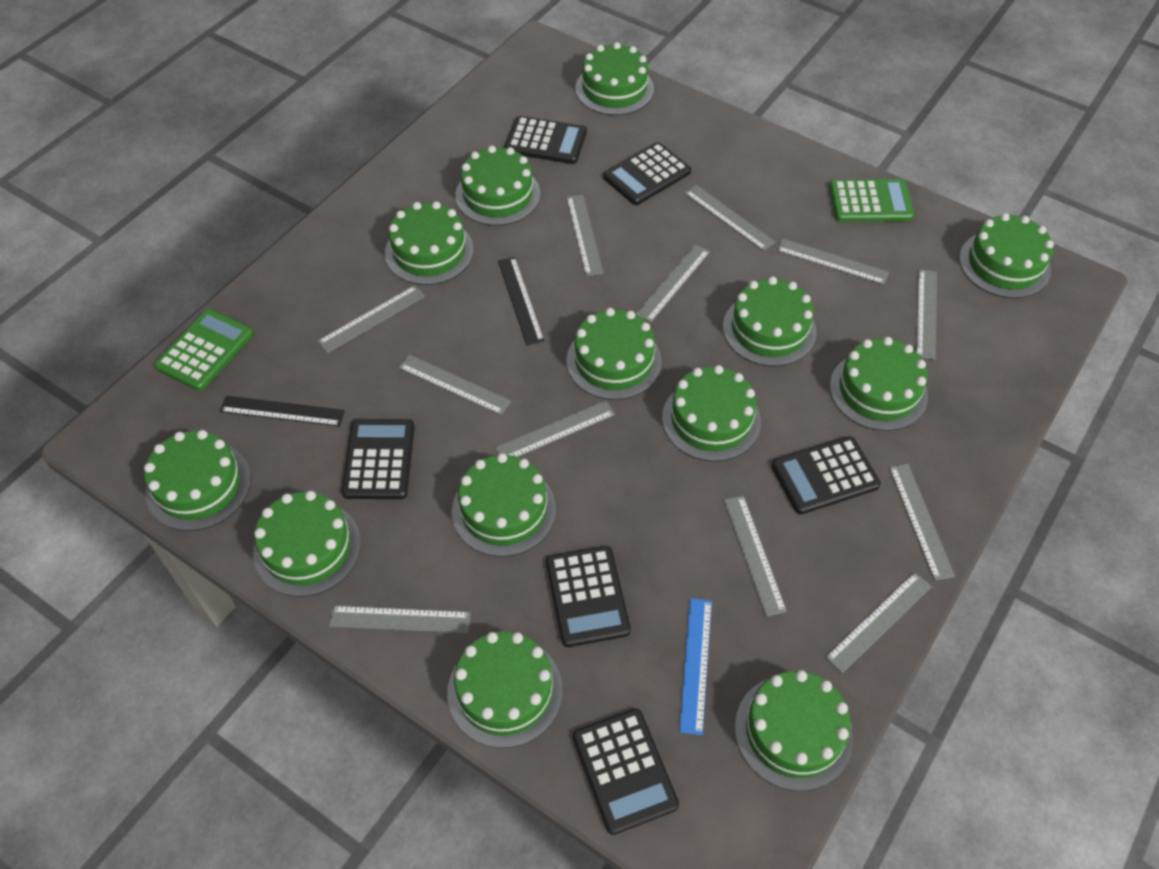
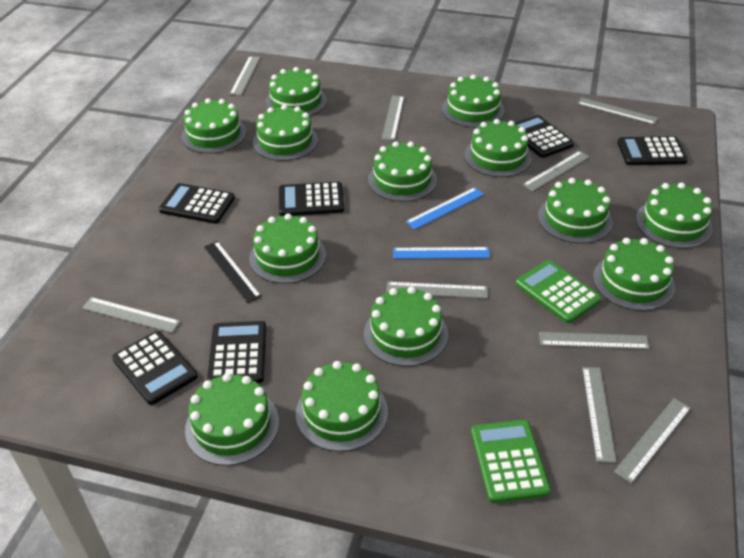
black ruler: 2 -> 1
blue ruler: 1 -> 2
grey ruler: 12 -> 9

